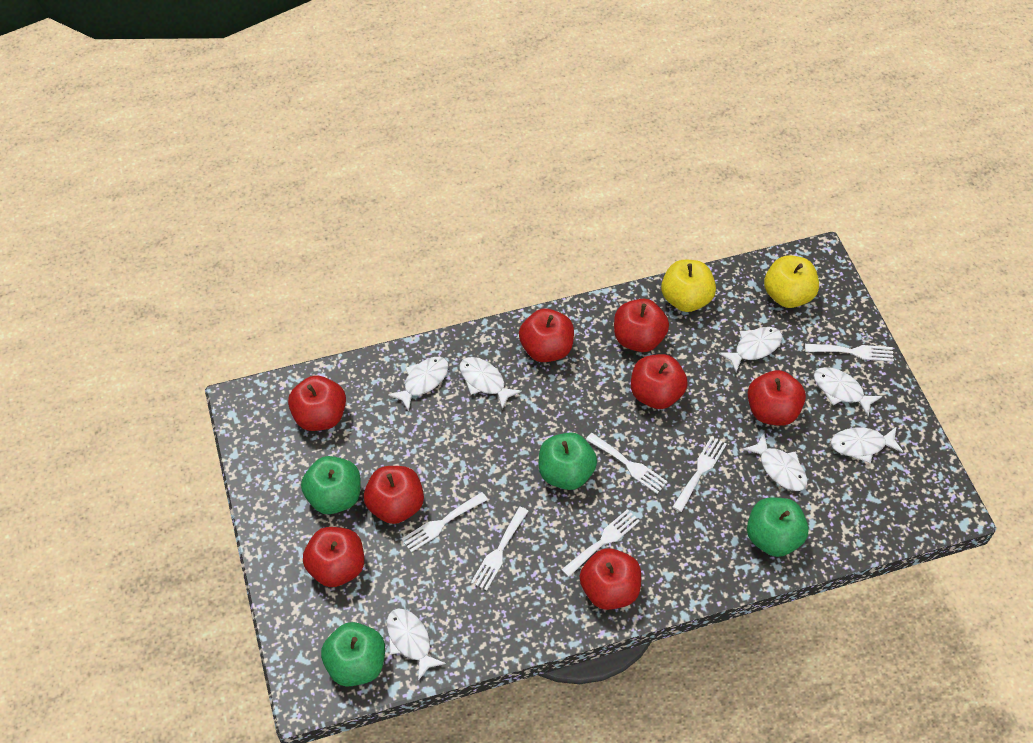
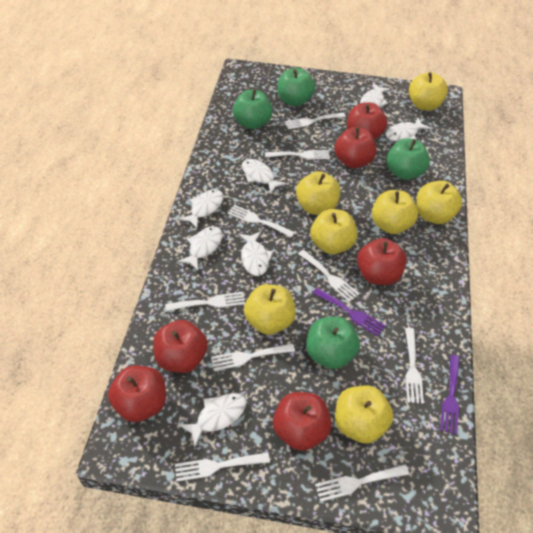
purple fork: 0 -> 2
red apple: 8 -> 6
white fork: 6 -> 9
yellow apple: 2 -> 7

